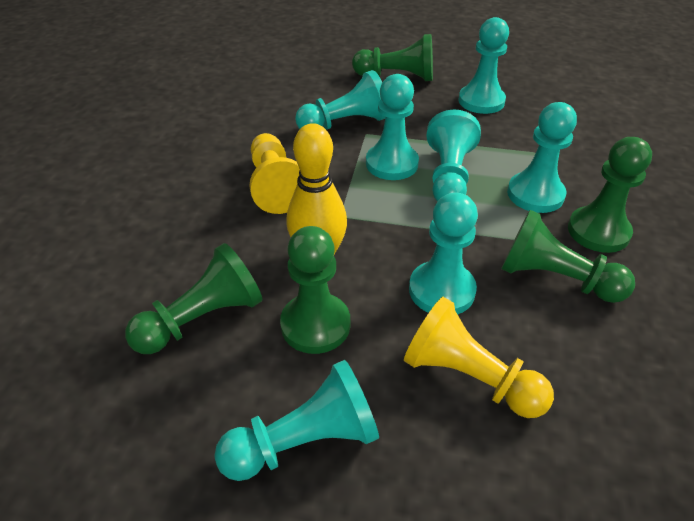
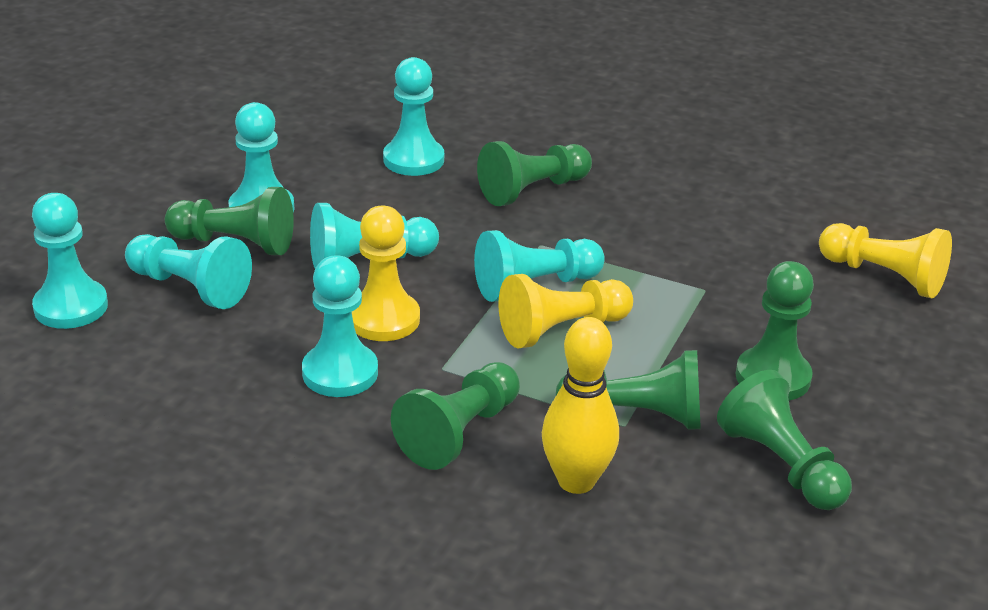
green pawn: 5 -> 6
yellow pawn: 2 -> 3

